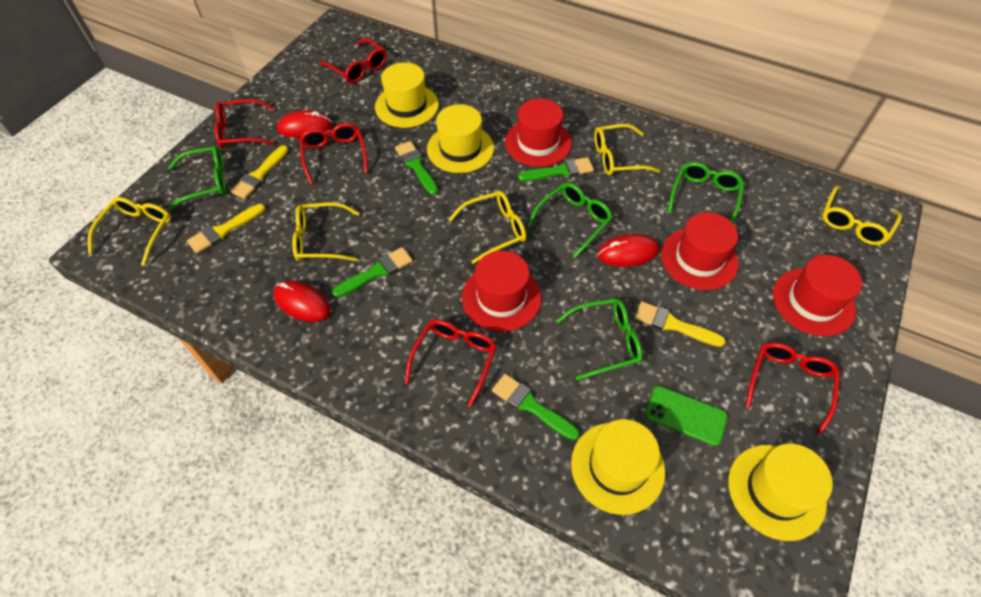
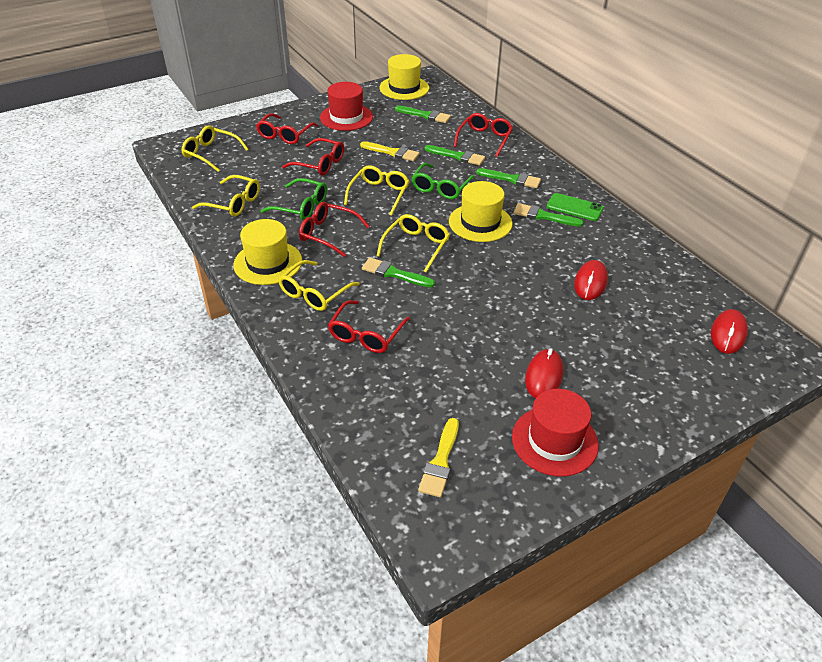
green brush: 4 -> 5
green glasses: 4 -> 2
red hat: 4 -> 2
yellow brush: 3 -> 2
yellow hat: 4 -> 3

